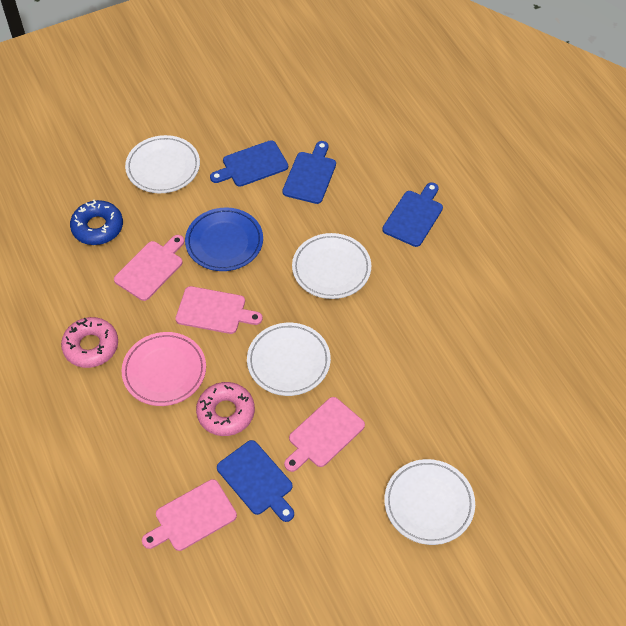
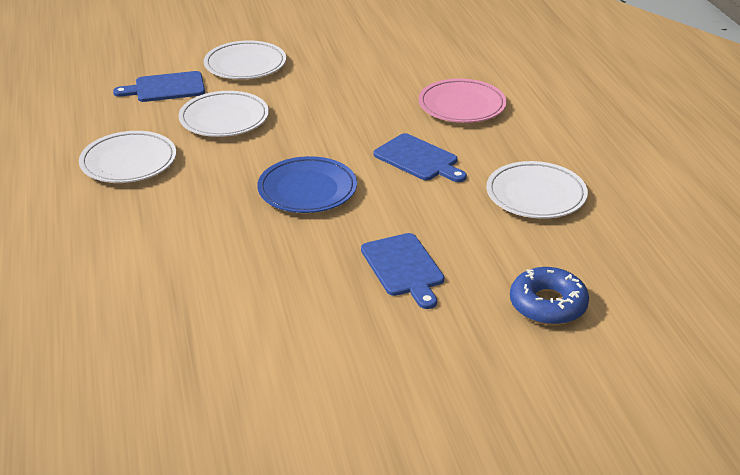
blue cutting board: 4 -> 3
pink cutting board: 4 -> 0
pink donut: 2 -> 0

